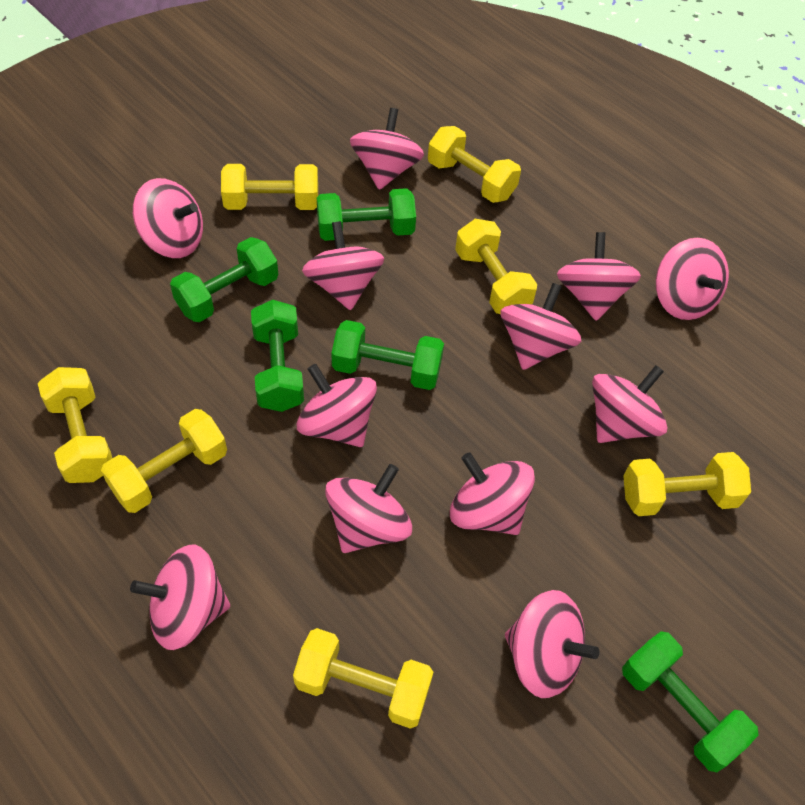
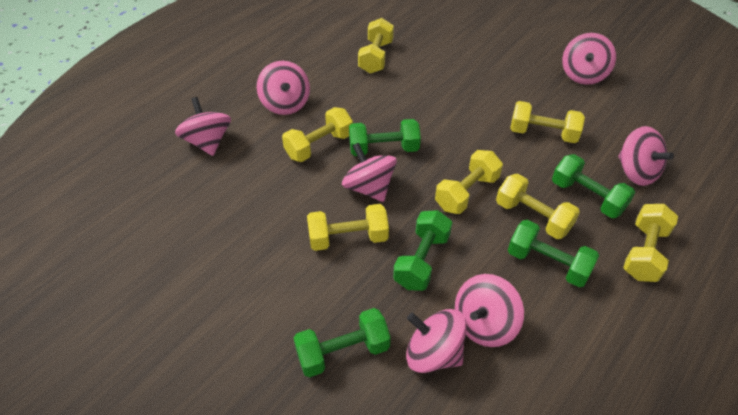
pink spinning top: 12 -> 7

